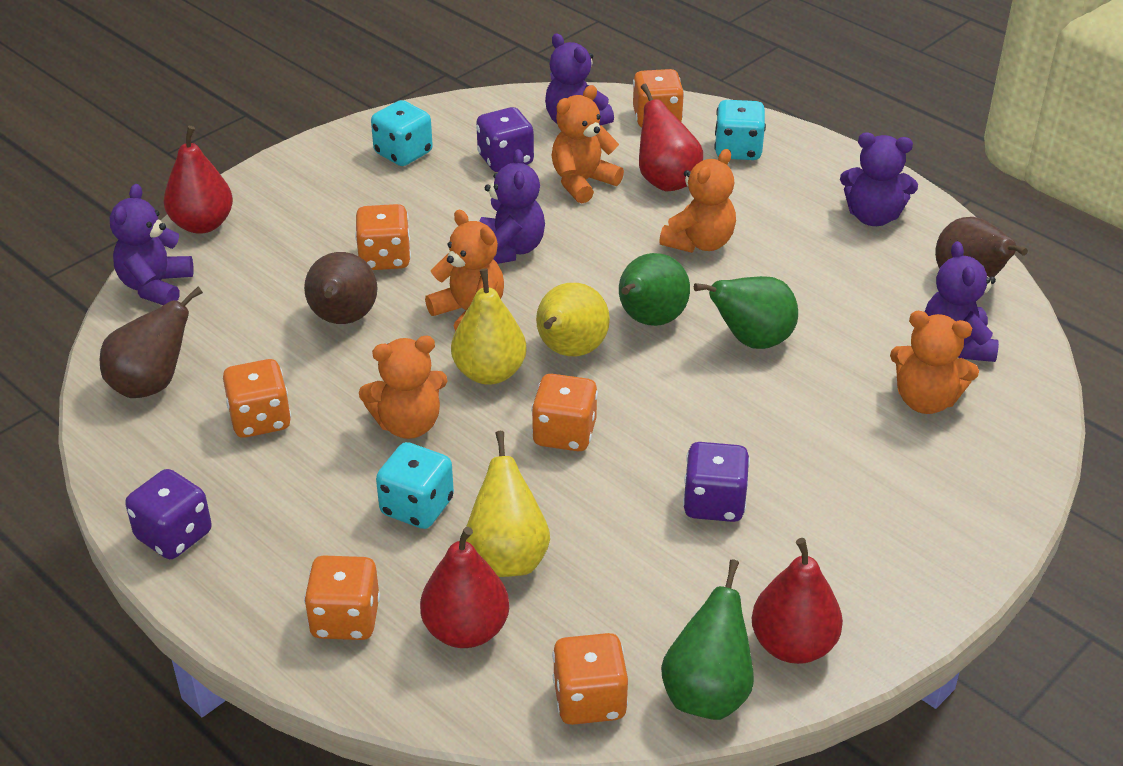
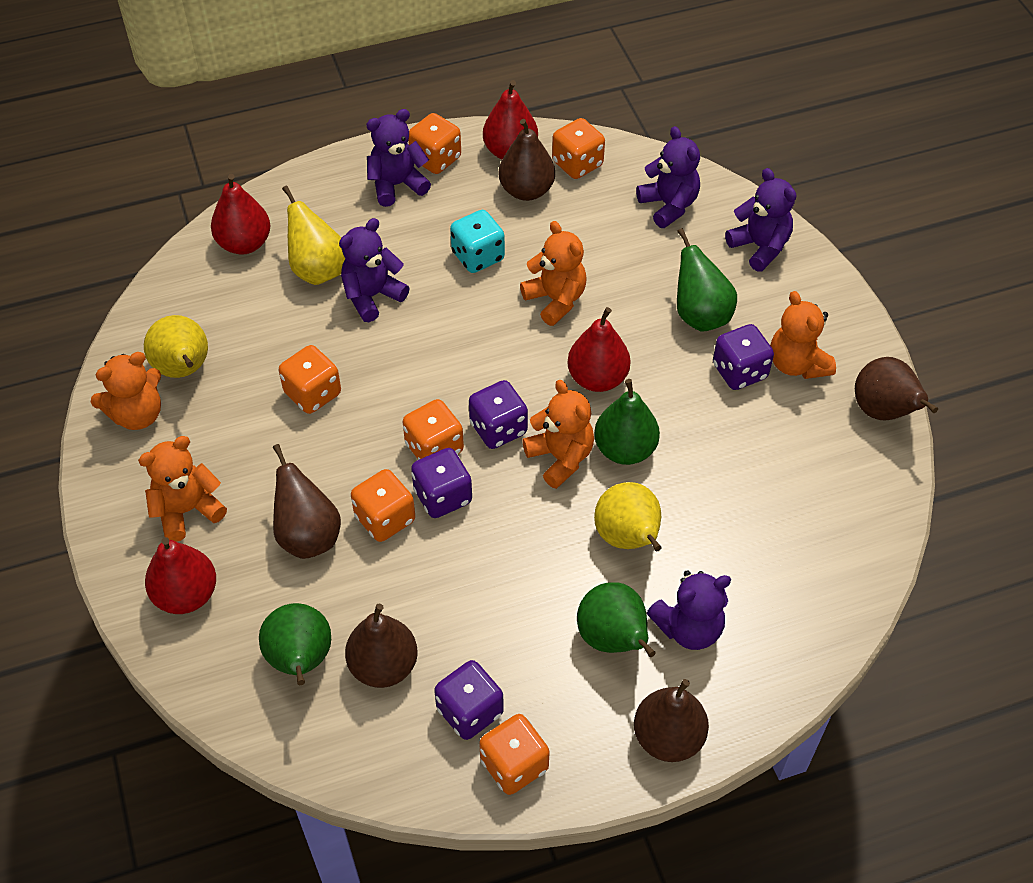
brown pear: 3 -> 5
green pear: 3 -> 4
purple dice: 3 -> 4
turquoise dice: 3 -> 1

